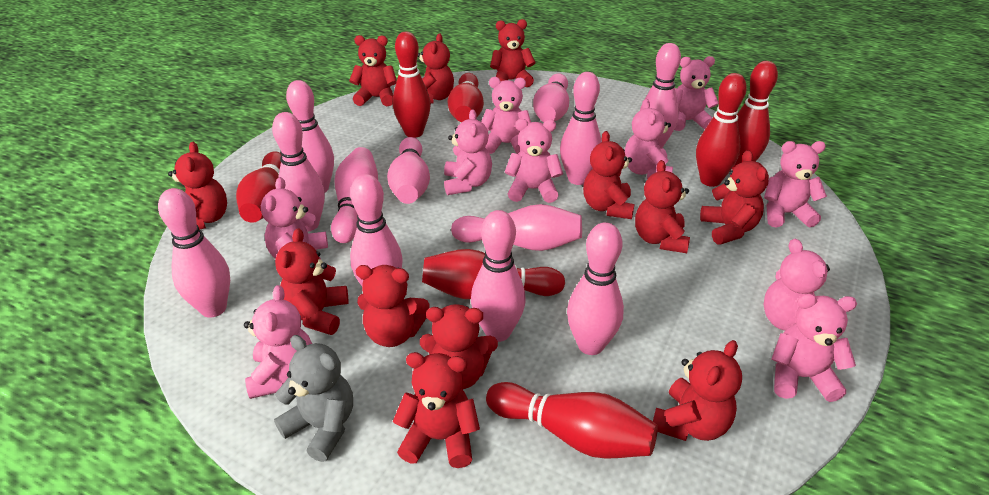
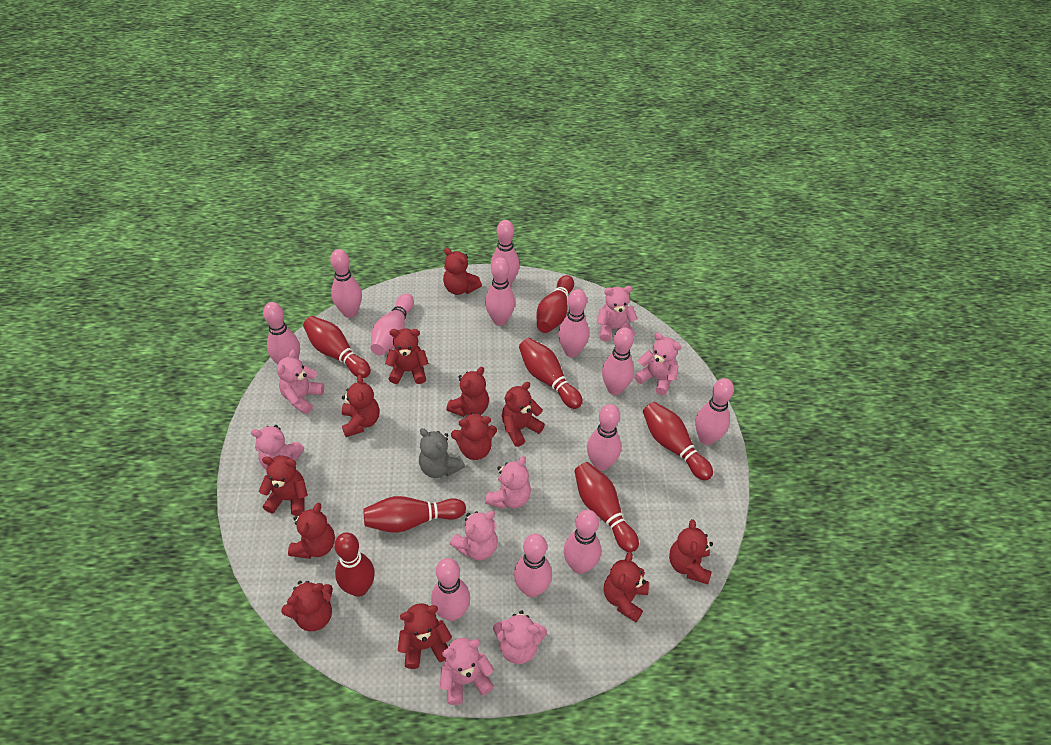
pink teddy bear: 10 -> 8

